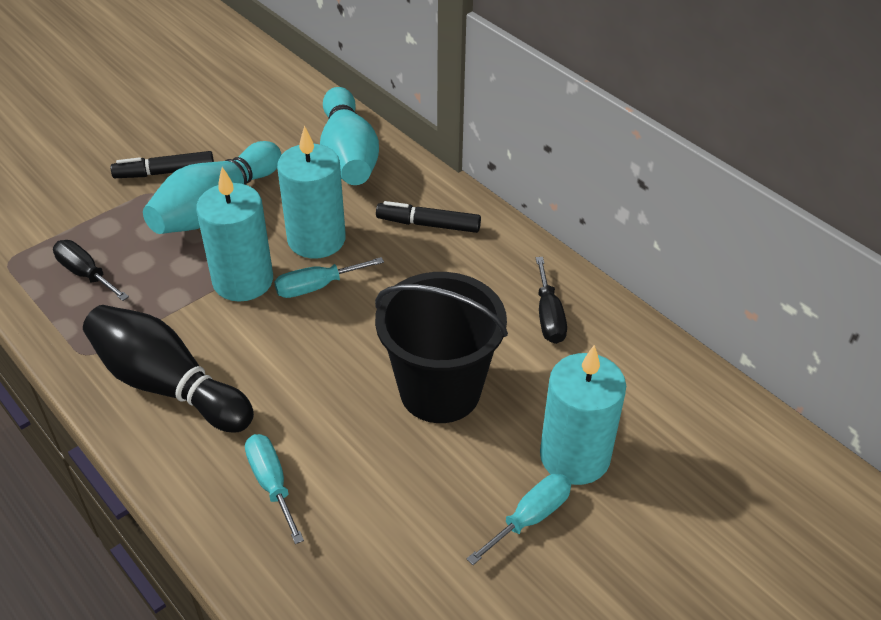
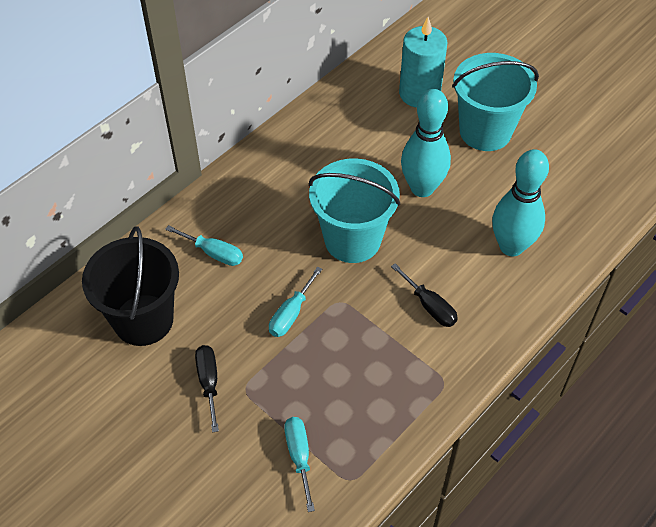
black bowling pin: 1 -> 0
black marker: 2 -> 0
turquoise bucket: 0 -> 2
turquoise candle: 3 -> 1

